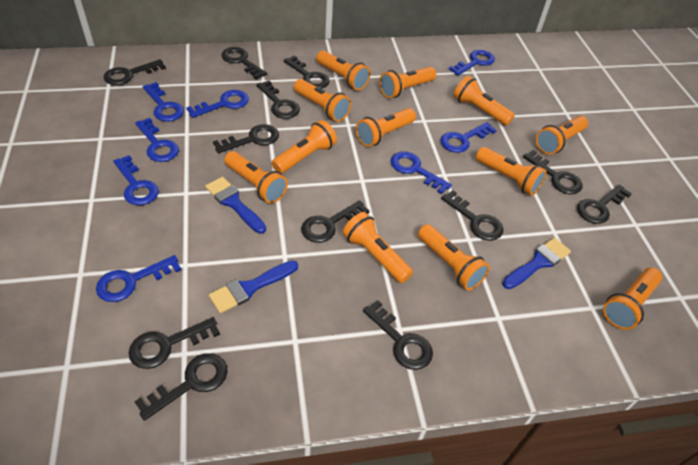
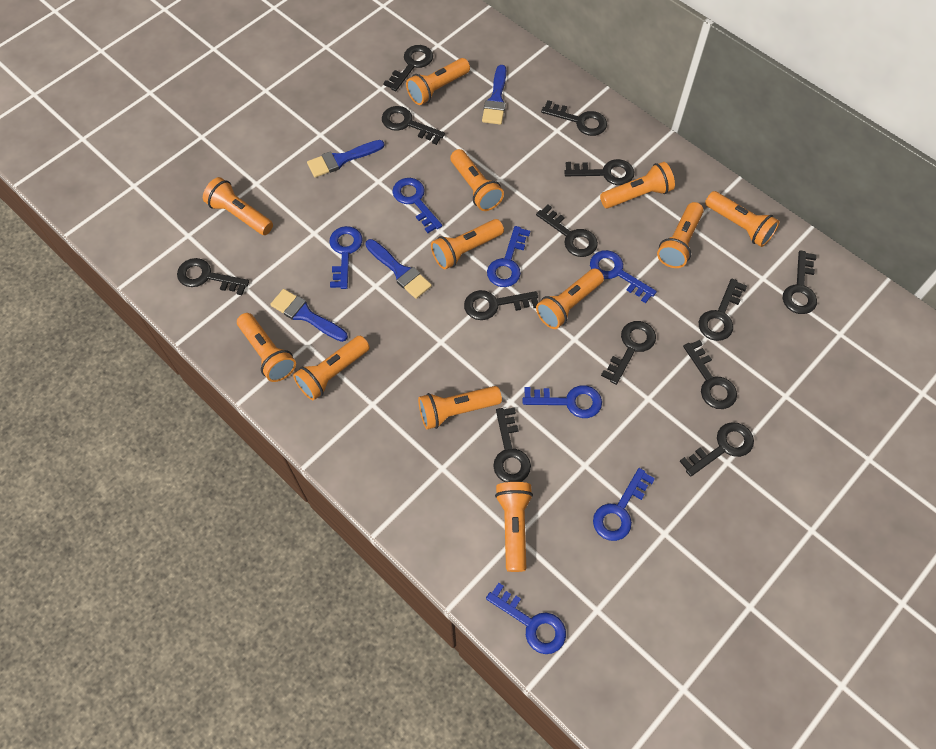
black key: 12 -> 13
blue brush: 3 -> 4
blue key: 8 -> 7

